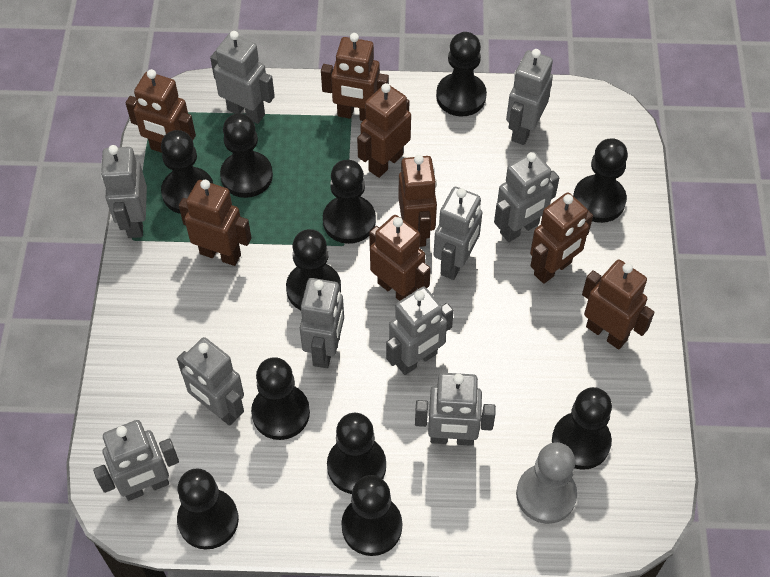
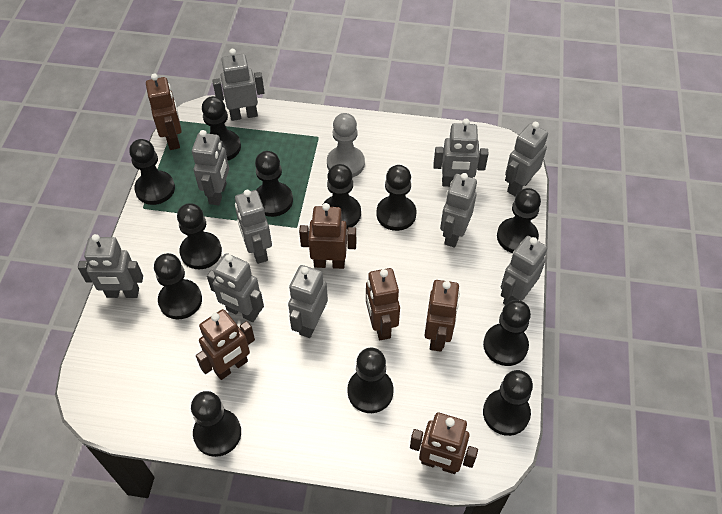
black pawn: 11 -> 12
brown robot: 8 -> 6

